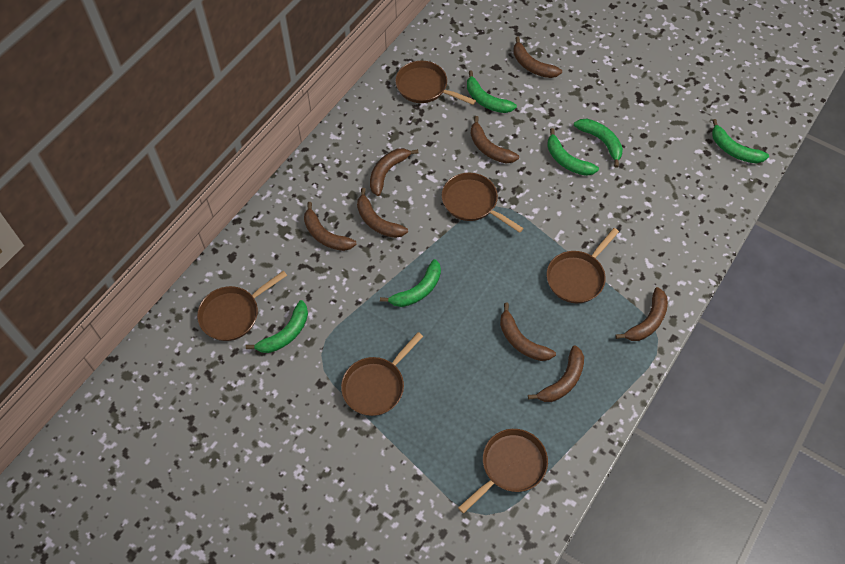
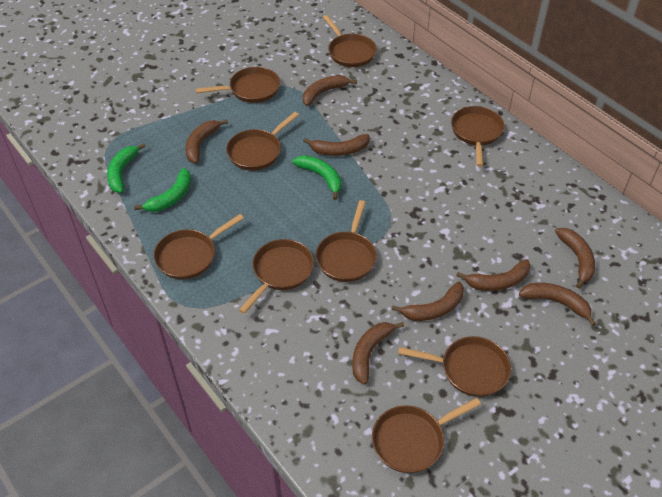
brown pan: 6 -> 9
green banana: 6 -> 3

